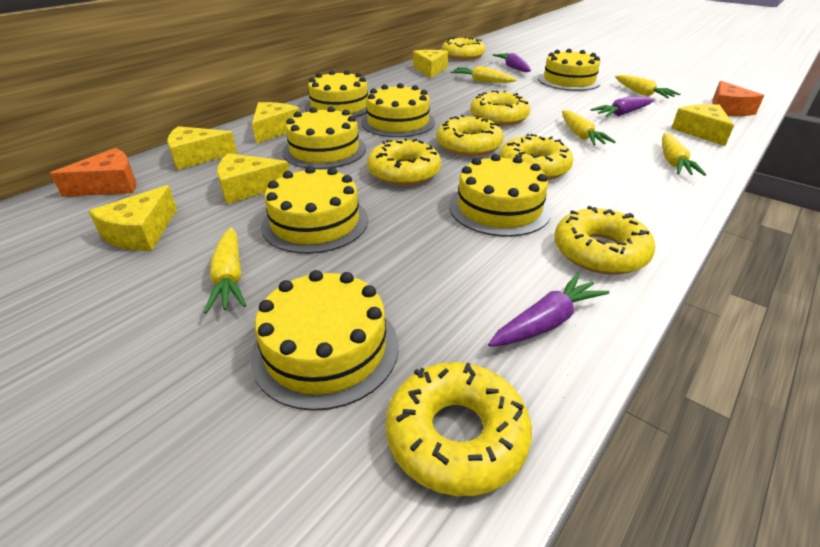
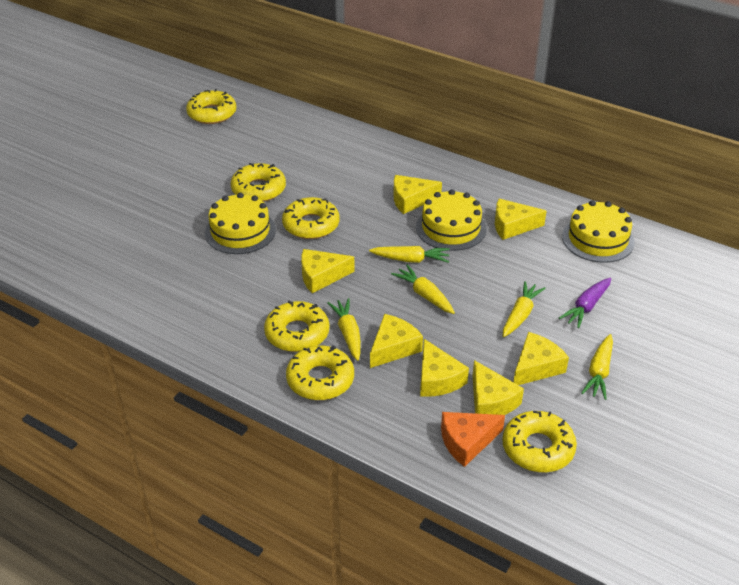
orange cheese: 2 -> 1
purple carrot: 3 -> 1
yellow cake: 7 -> 3
yellow cheese: 6 -> 7
yellow donut: 7 -> 6

